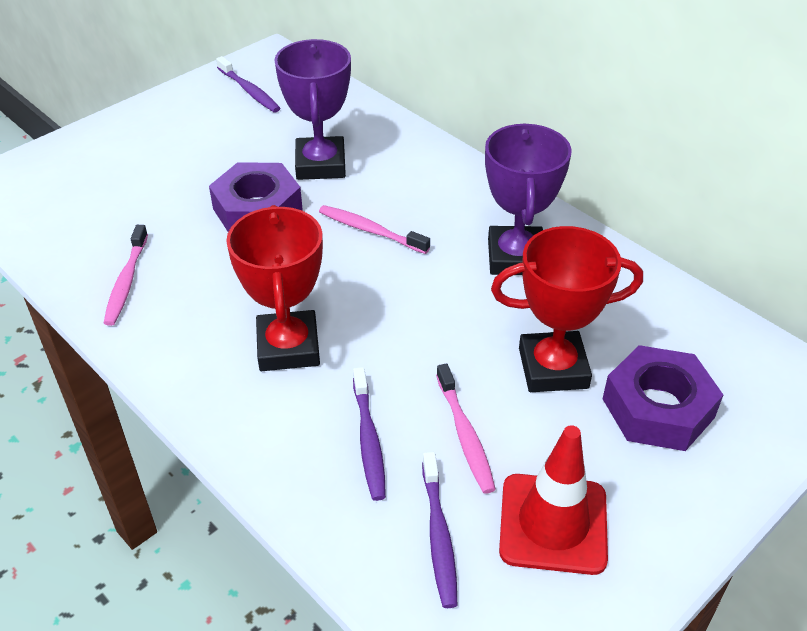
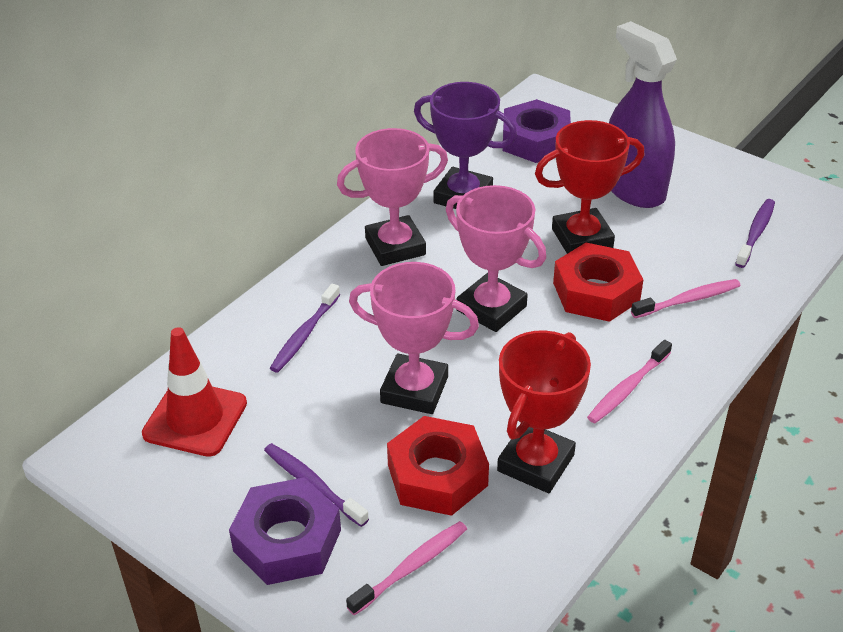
pink trophy: 0 -> 3
purple spray bottle: 0 -> 1
purple trophy: 2 -> 1
red nut: 0 -> 2

